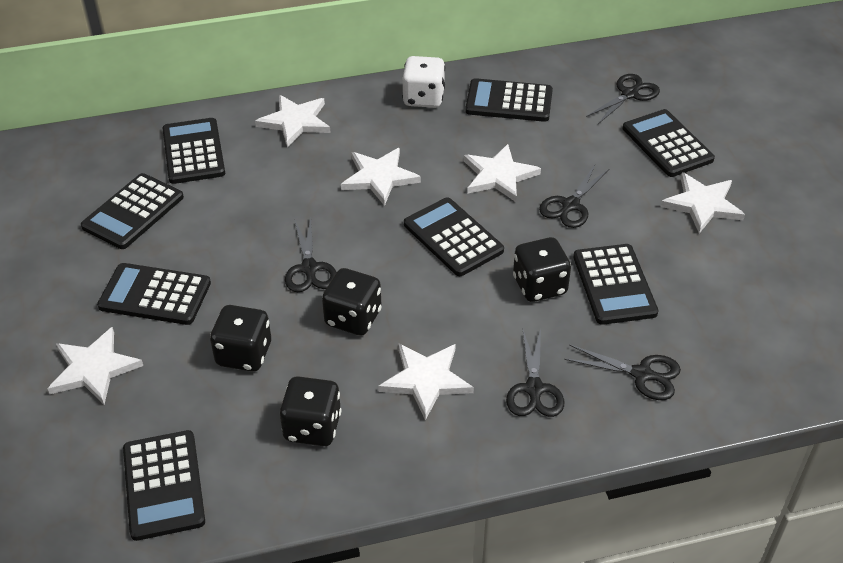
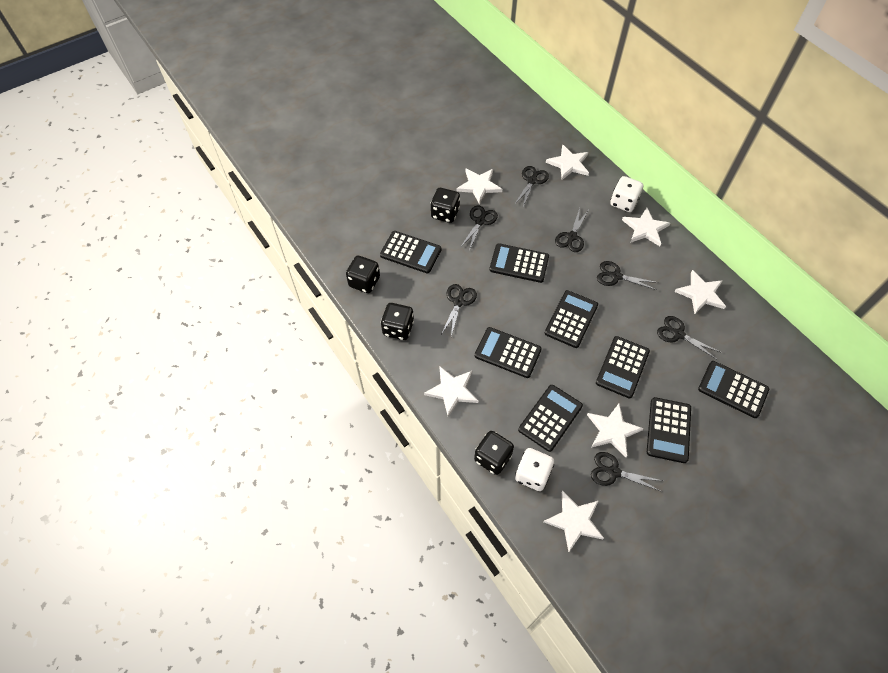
black scissors: 5 -> 7
white dice: 1 -> 2
white star: 6 -> 7

